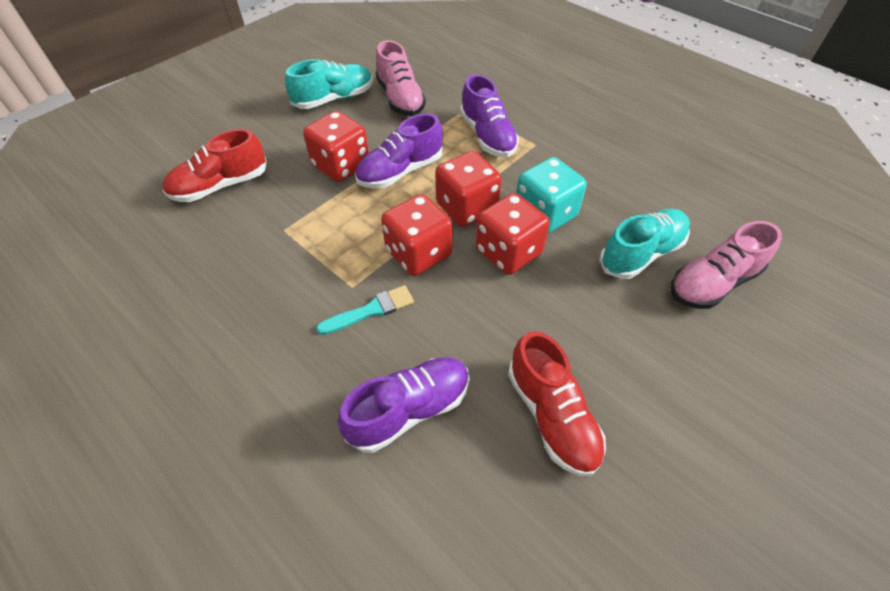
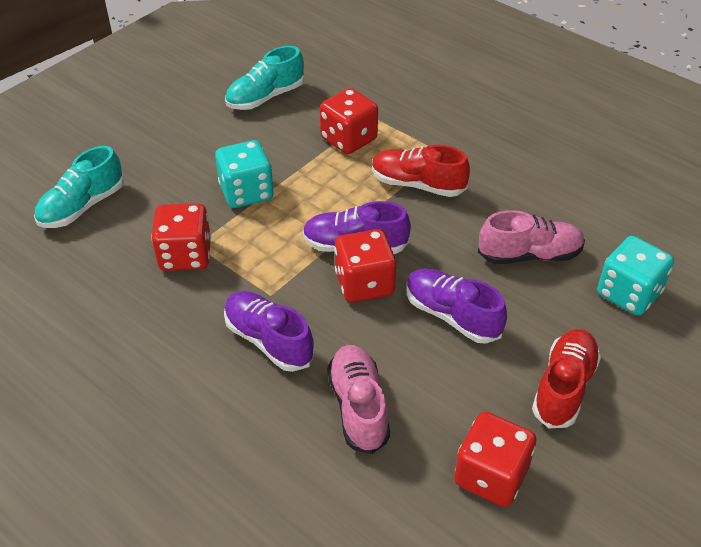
turquoise brush: 1 -> 0
turquoise dice: 1 -> 2

